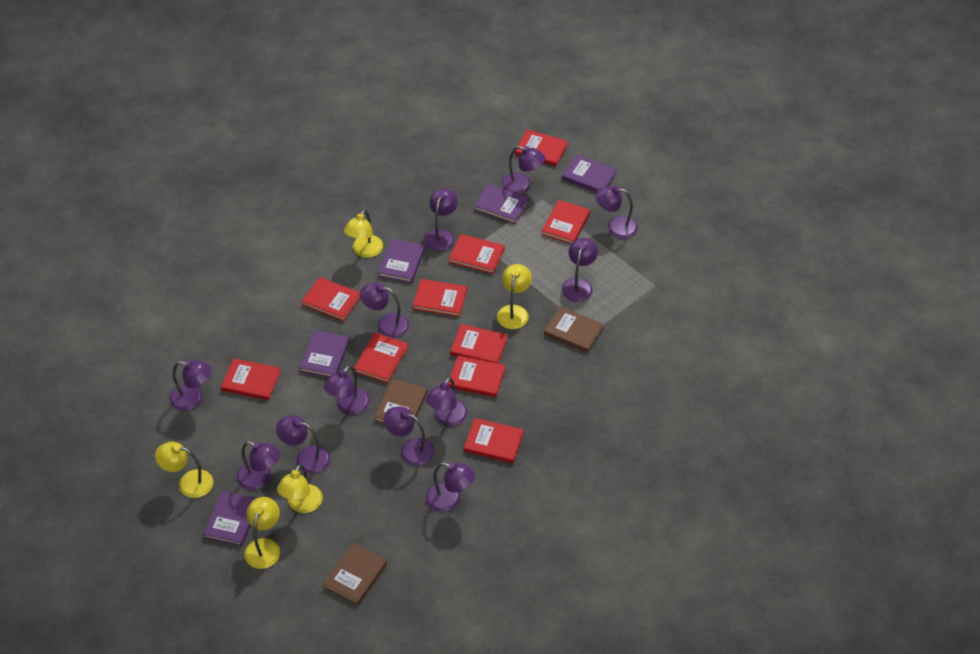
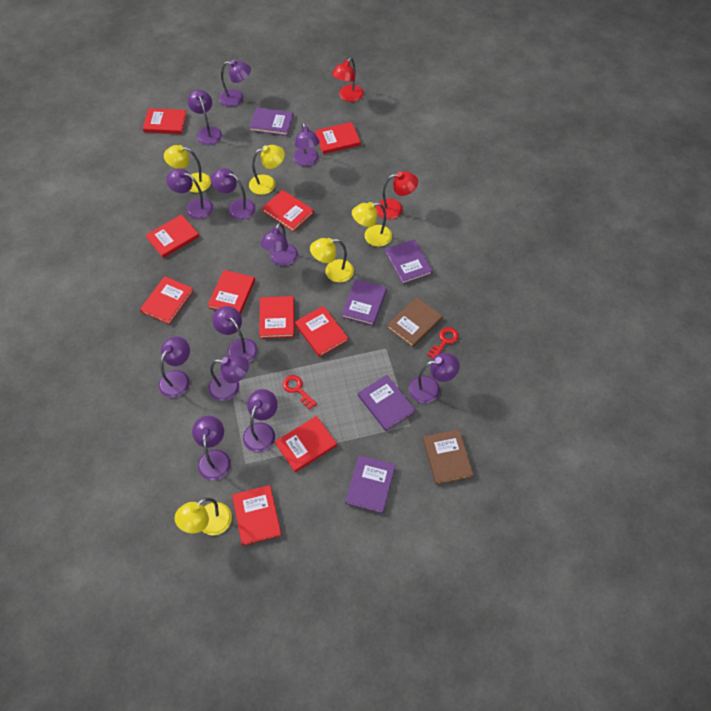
brown book: 3 -> 2
red key: 0 -> 2
red lamp: 0 -> 2

